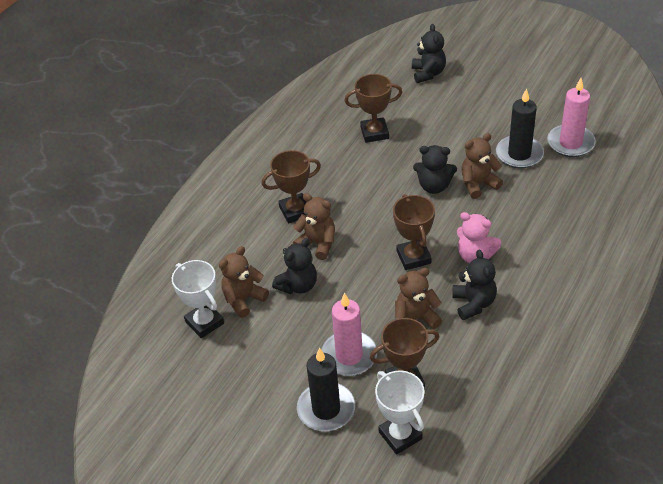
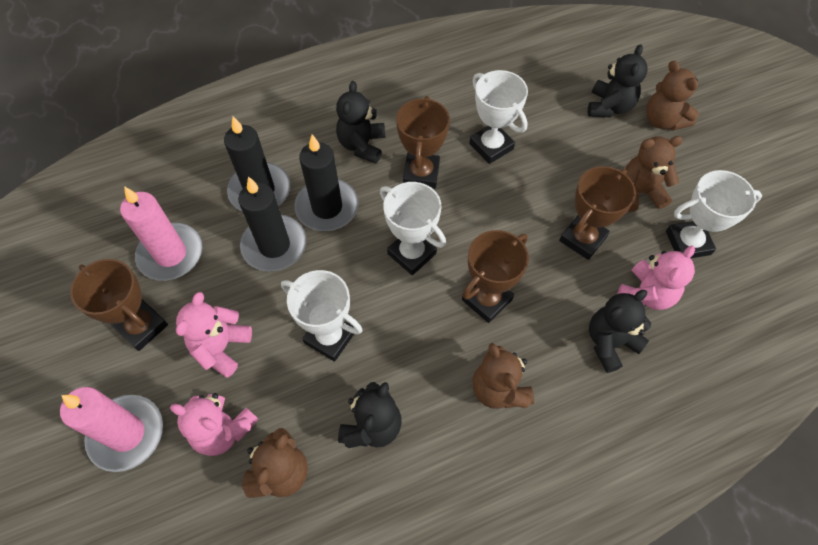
black candle: 2 -> 3
pink teddy bear: 1 -> 3
white trophy: 2 -> 4

